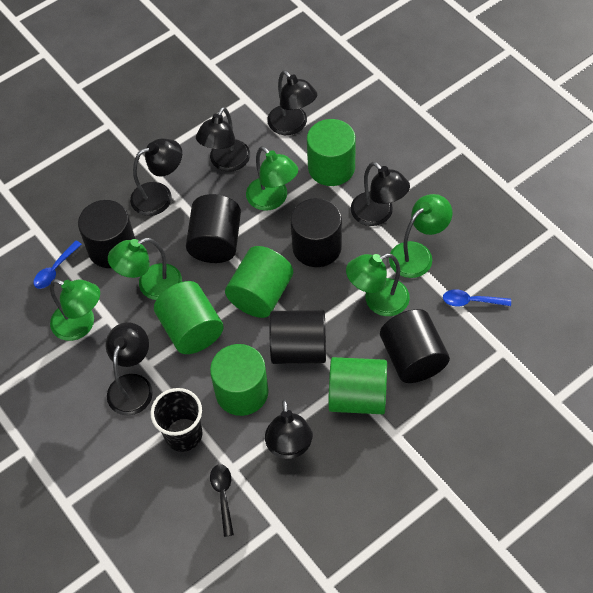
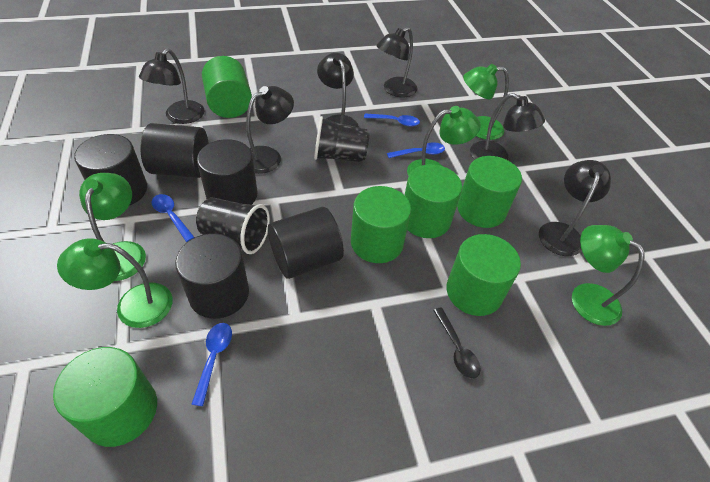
black cup: 1 -> 2
blue spoon: 2 -> 4
green cylinder: 5 -> 6

